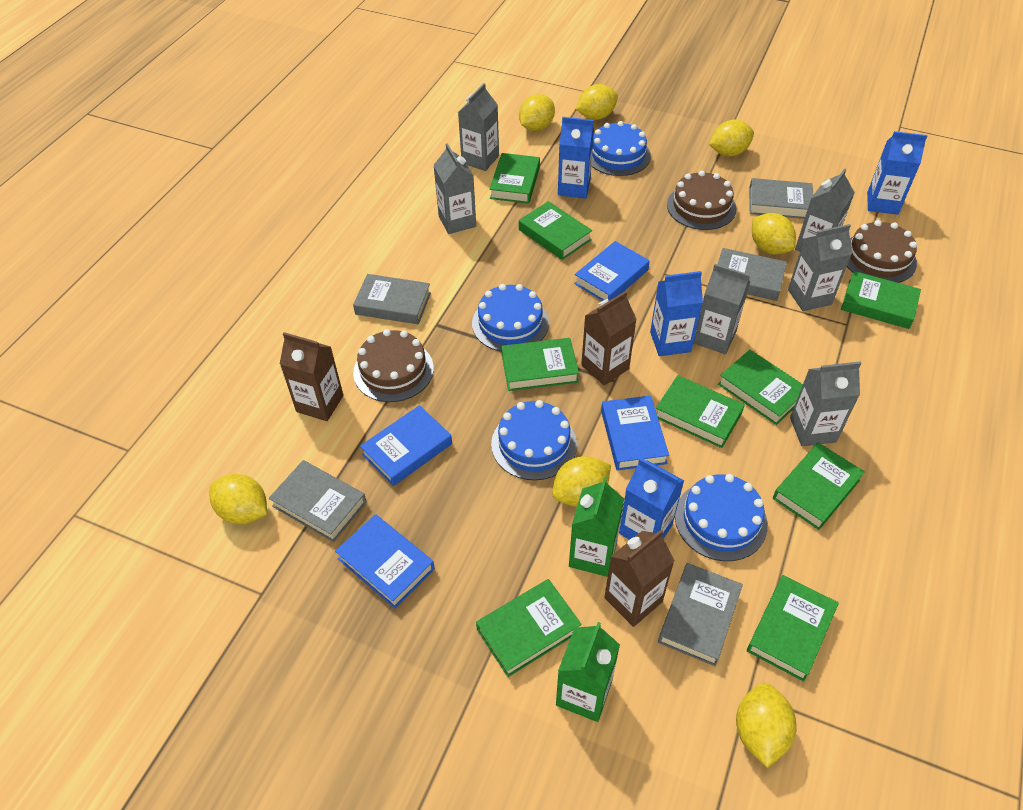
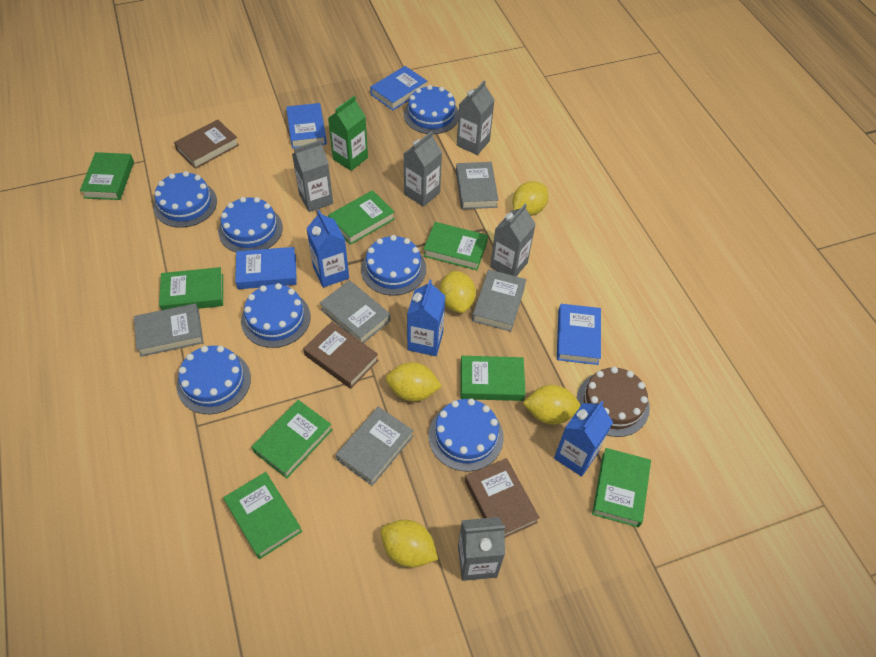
blue cake: 4 -> 7
blue carton: 4 -> 3
brown book: 0 -> 3
brown cake: 3 -> 1
brown carton: 3 -> 0
green book: 9 -> 8
green carton: 2 -> 1
grey carton: 6 -> 5
yellow lemon: 7 -> 5

